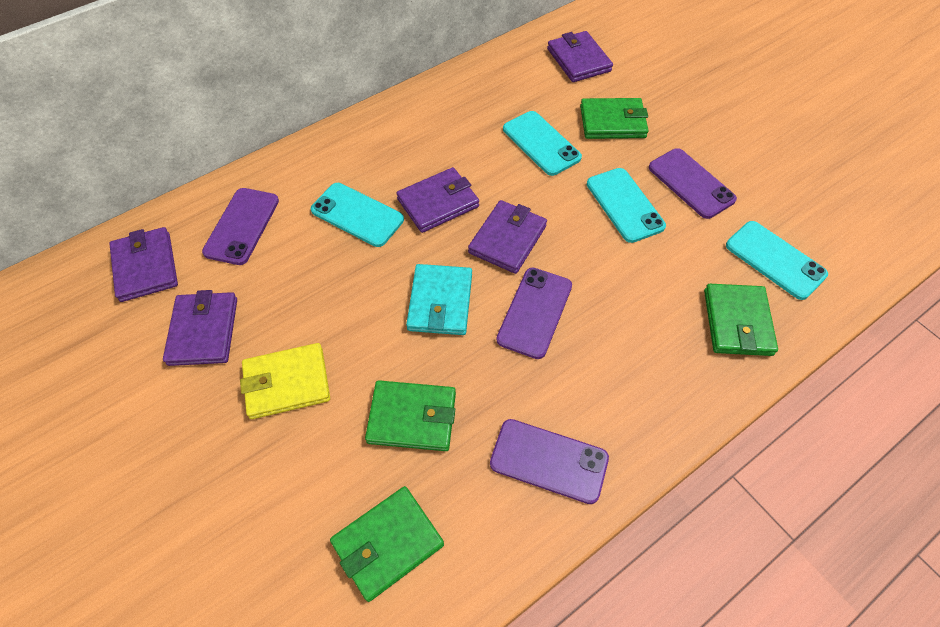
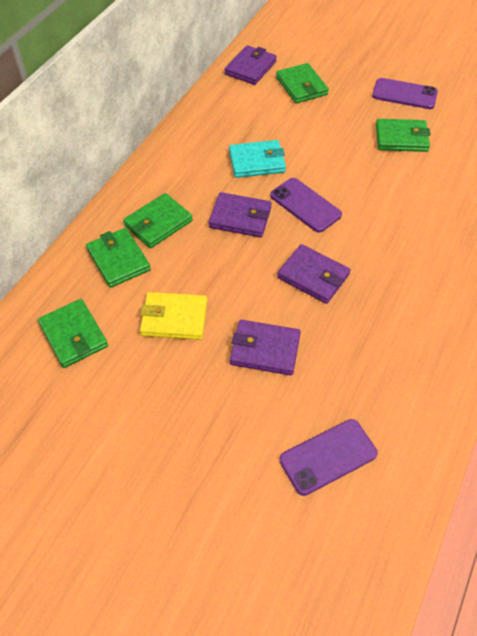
green wallet: 4 -> 5
purple phone: 4 -> 3
purple wallet: 5 -> 4
turquoise phone: 4 -> 0

